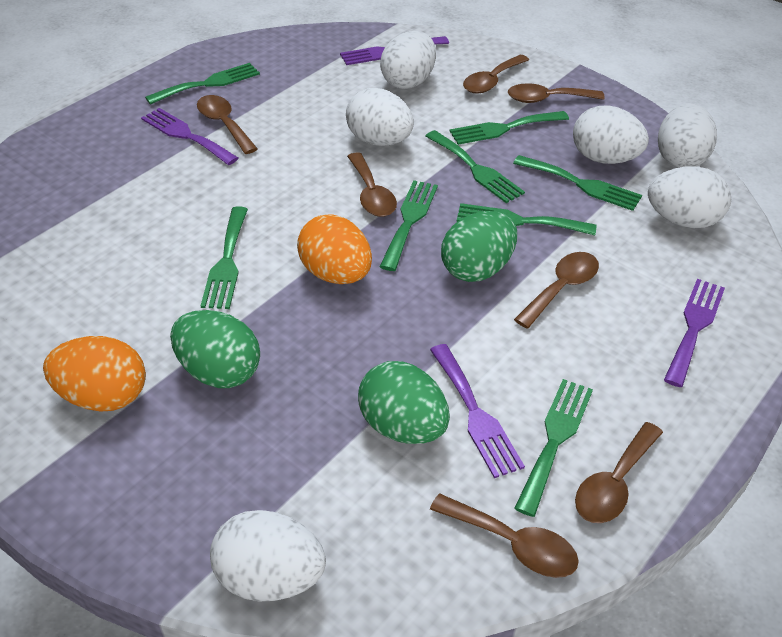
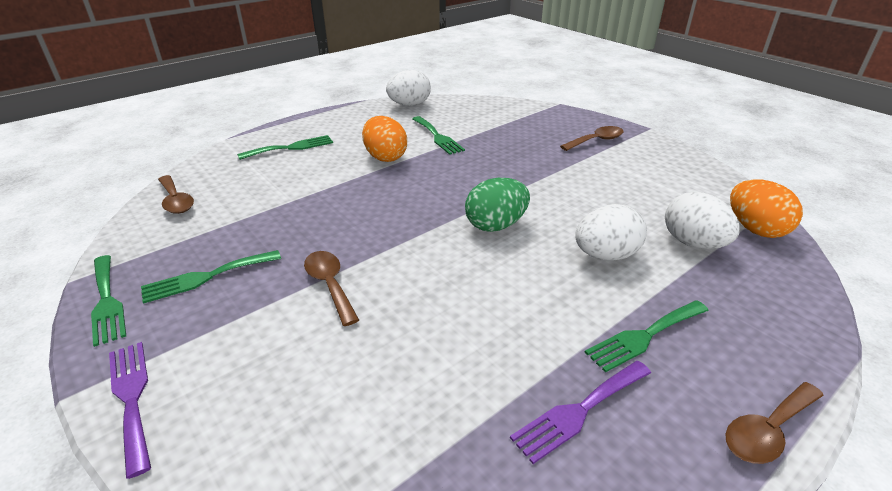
brown spoon: 7 -> 4
green egg: 3 -> 1
green fork: 8 -> 5
purple fork: 4 -> 2
white egg: 6 -> 3

